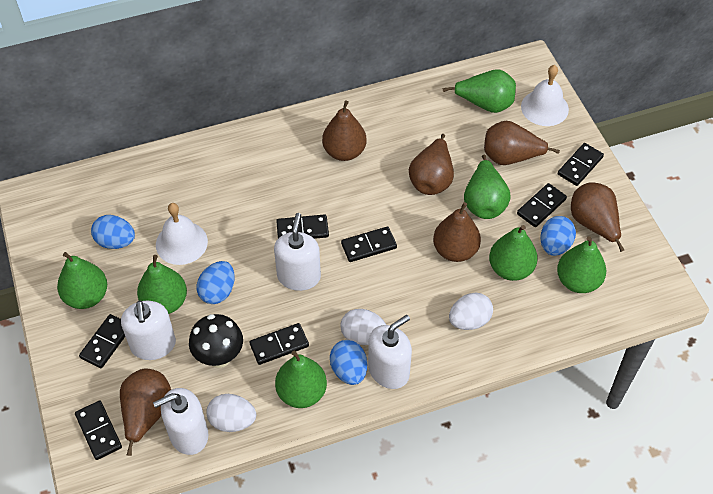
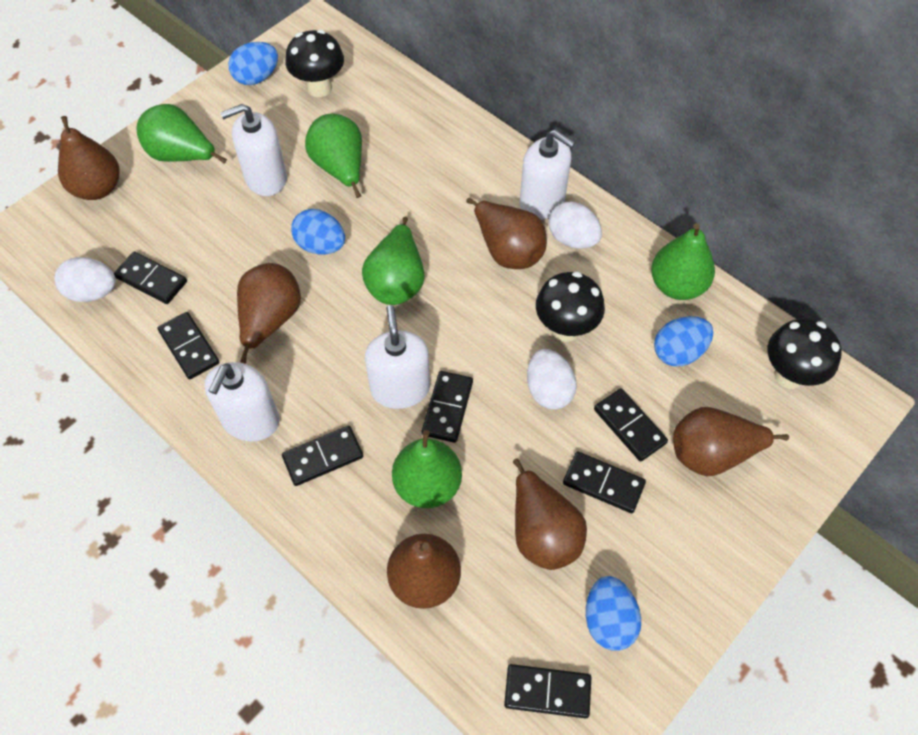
black mushroom: 1 -> 3
green pear: 7 -> 5
white bell: 2 -> 0

